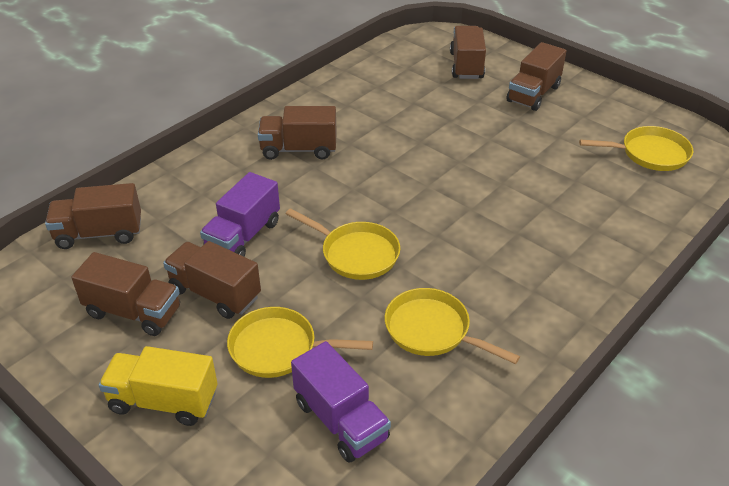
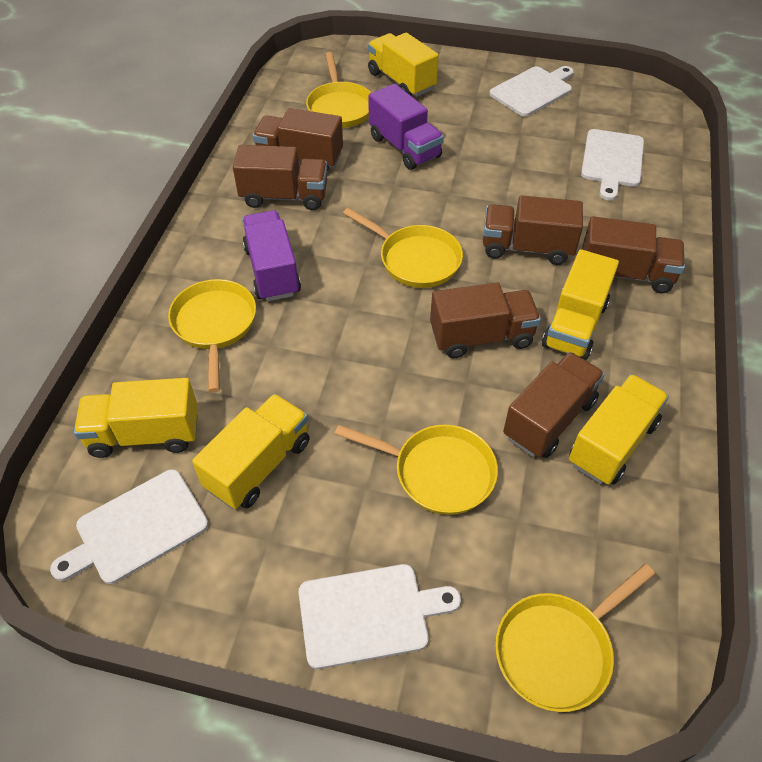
white cutting board: 0 -> 4
yellow pan: 4 -> 5
yellow truck: 1 -> 5

